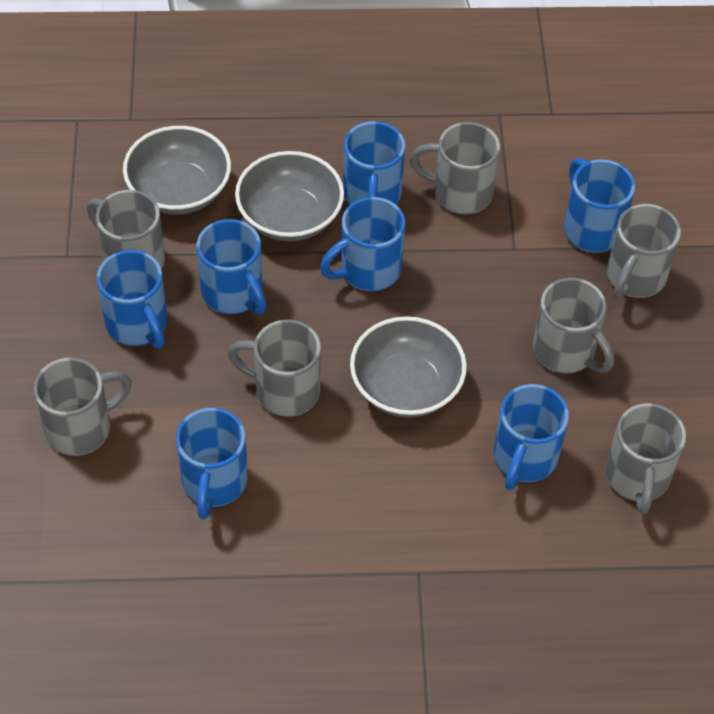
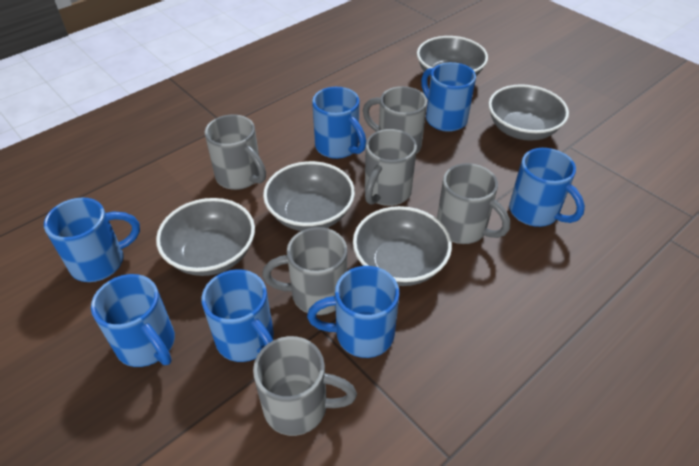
grey bowl: 3 -> 5
grey mug: 7 -> 6

